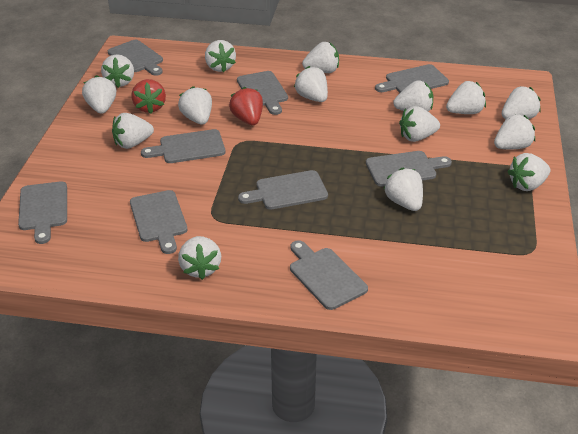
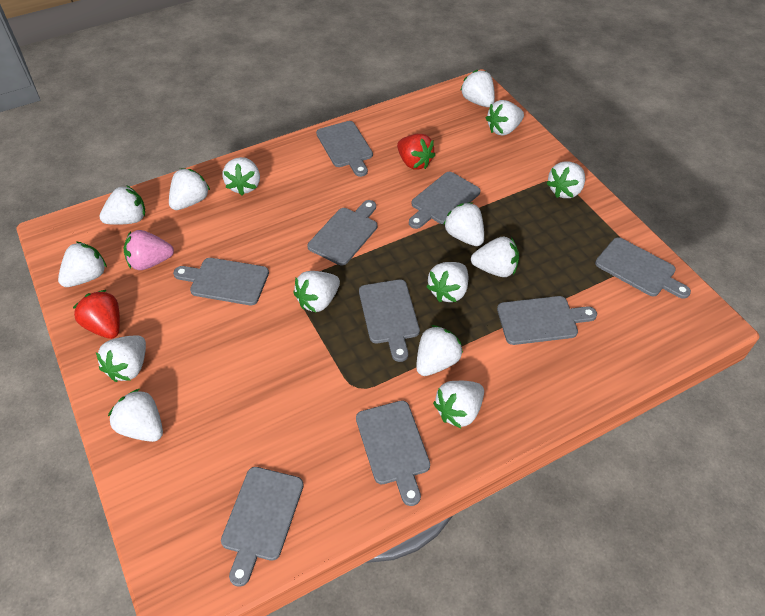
pink strawberry: 0 -> 1

